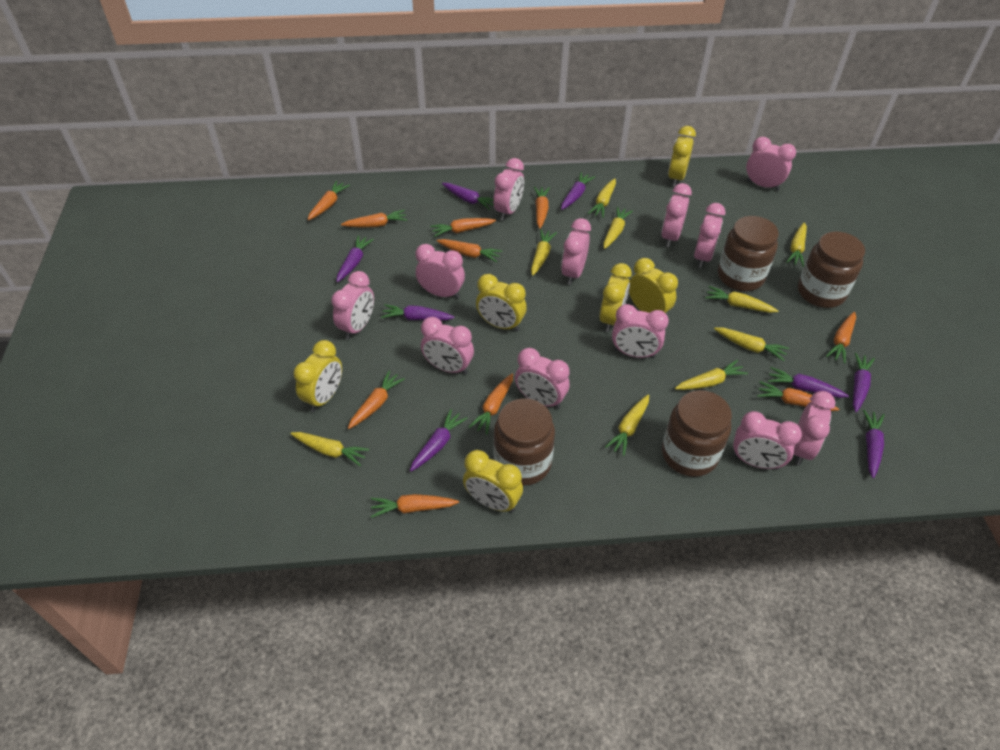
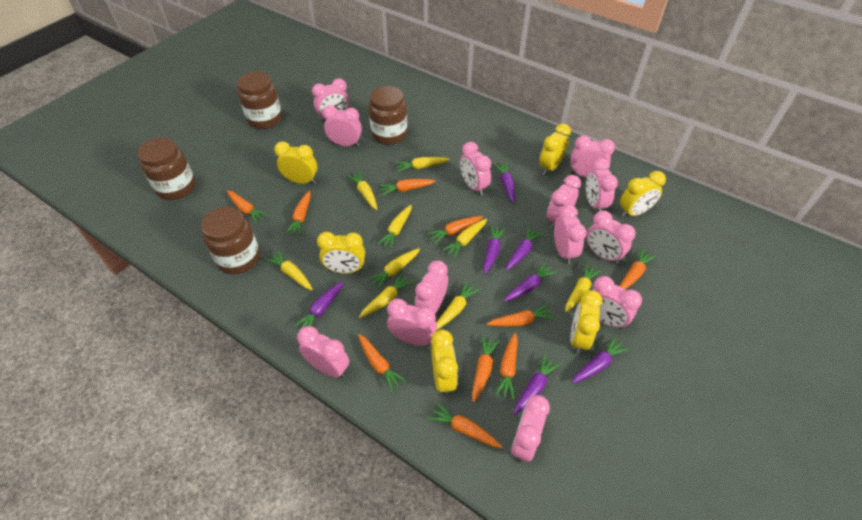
pink clock: 12 -> 13
purple carrot: 8 -> 7

